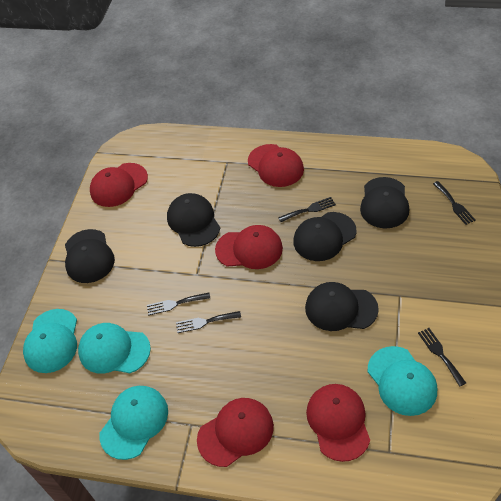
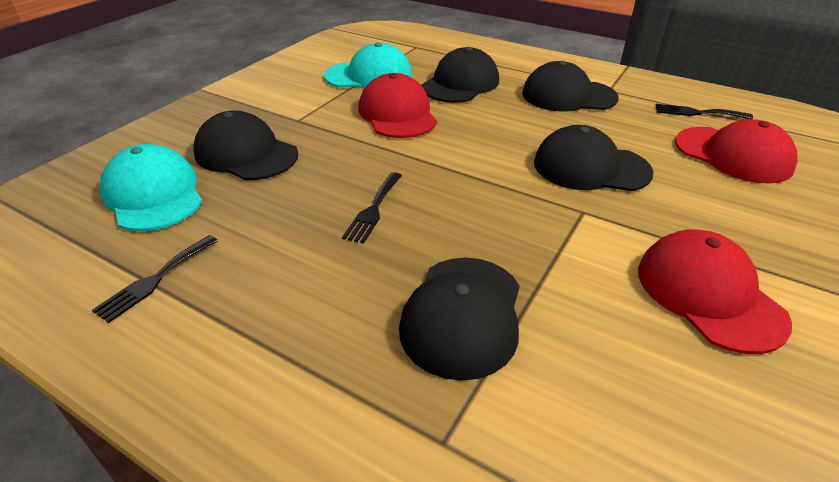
black fork: 5 -> 3
red cap: 5 -> 3
turquoise cap: 4 -> 2

